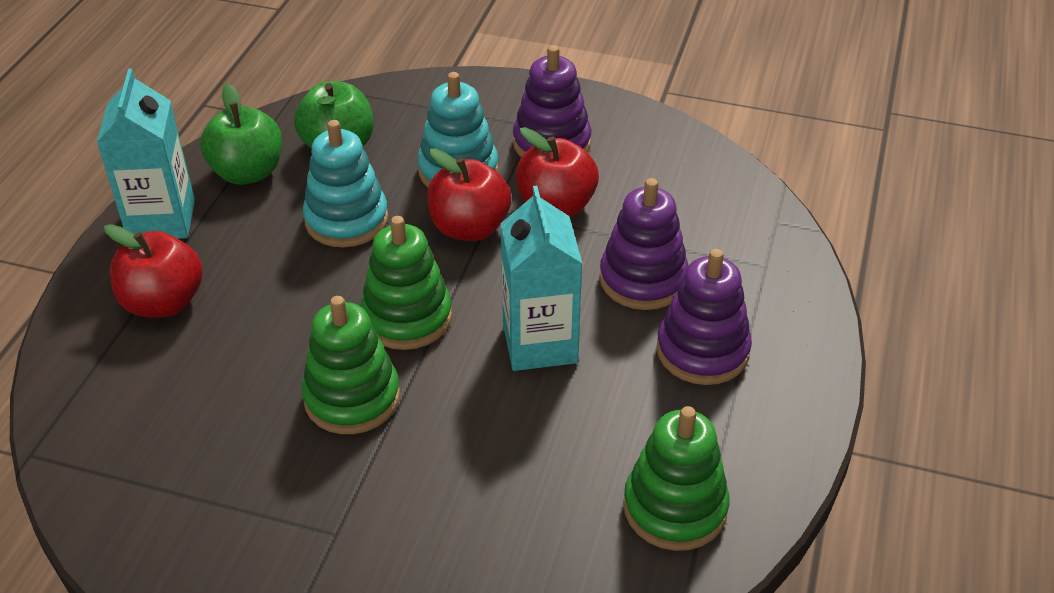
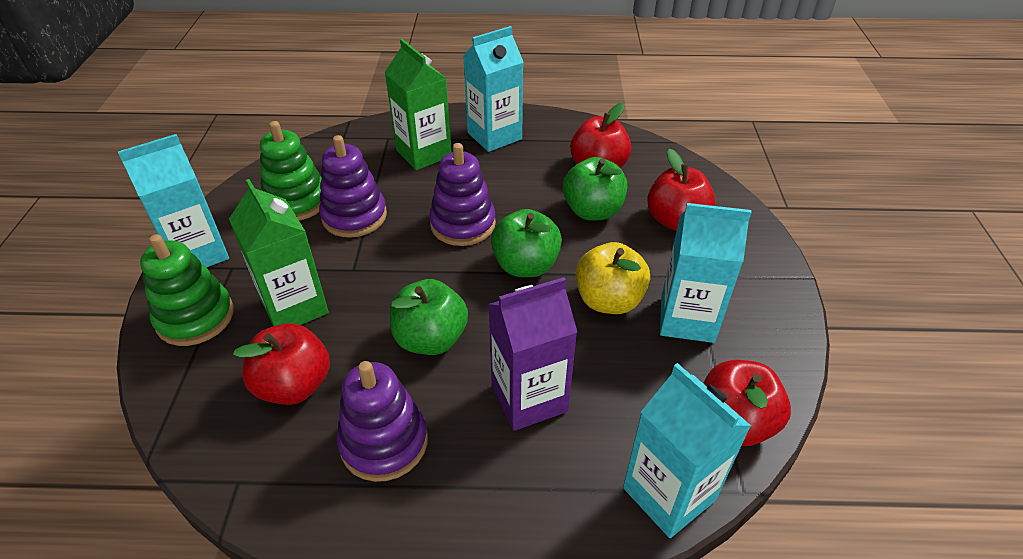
green apple: 2 -> 3
green carton: 0 -> 2
green stacking toy: 3 -> 2
purple carton: 0 -> 1
red apple: 3 -> 4
turquoise carton: 2 -> 4
turquoise stacking toy: 2 -> 0
yellow apple: 0 -> 1

